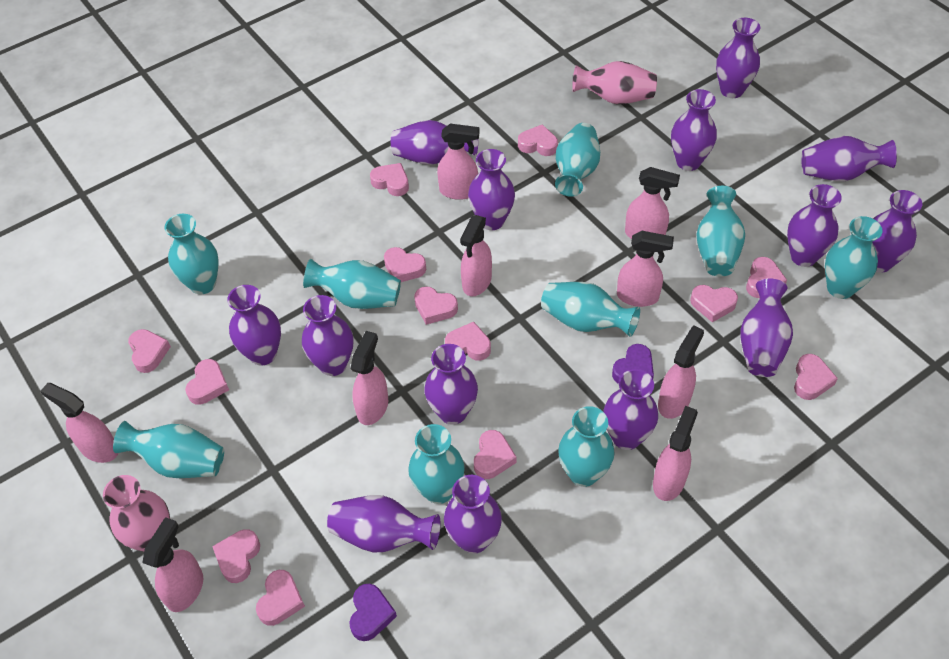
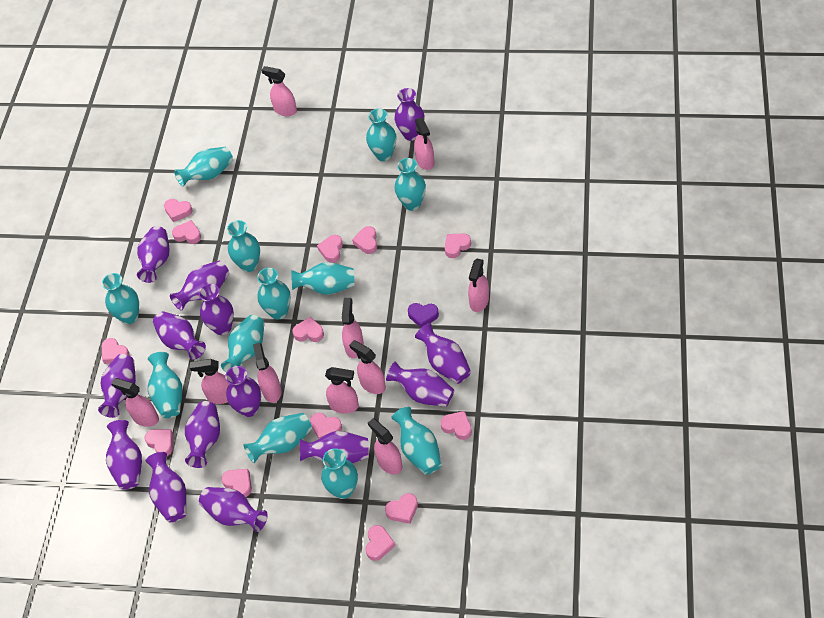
pink spray bottle: 9 -> 10
pink vase: 2 -> 0
purple heart: 2 -> 1
turquoise vase: 9 -> 12

